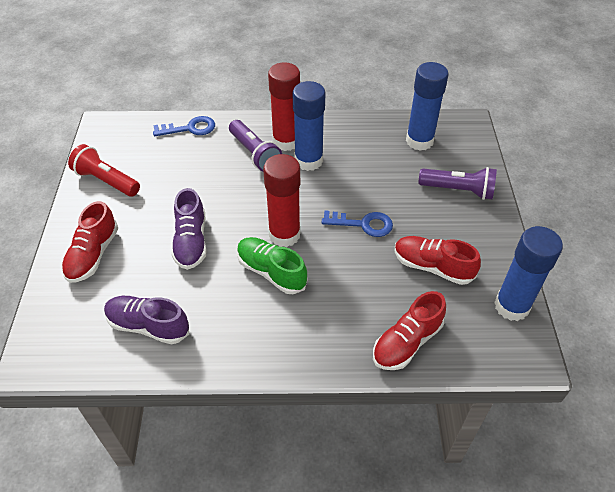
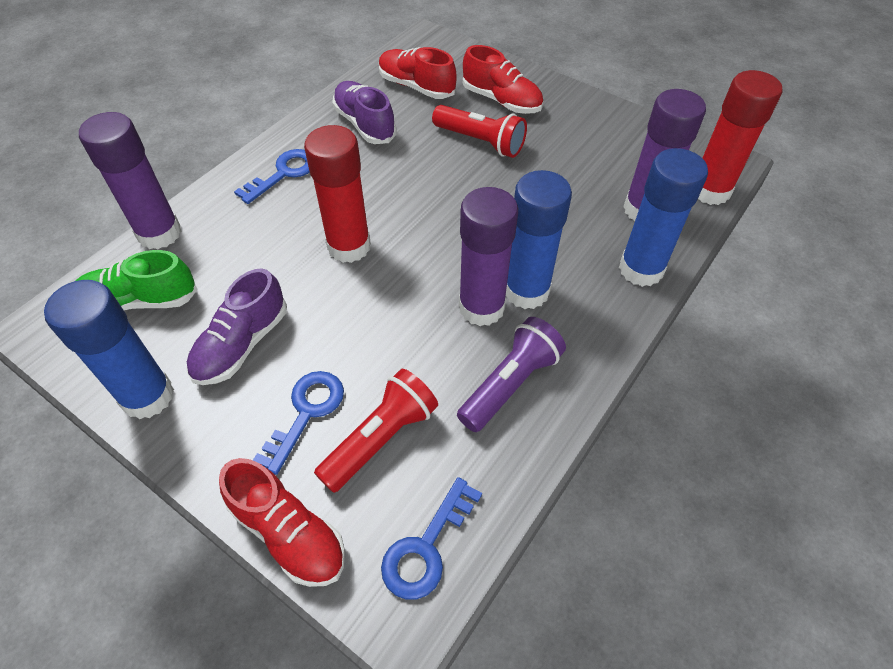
blue key: 2 -> 3
purple flashlight: 2 -> 1
purple glue stick: 0 -> 3
red flashlight: 1 -> 2

